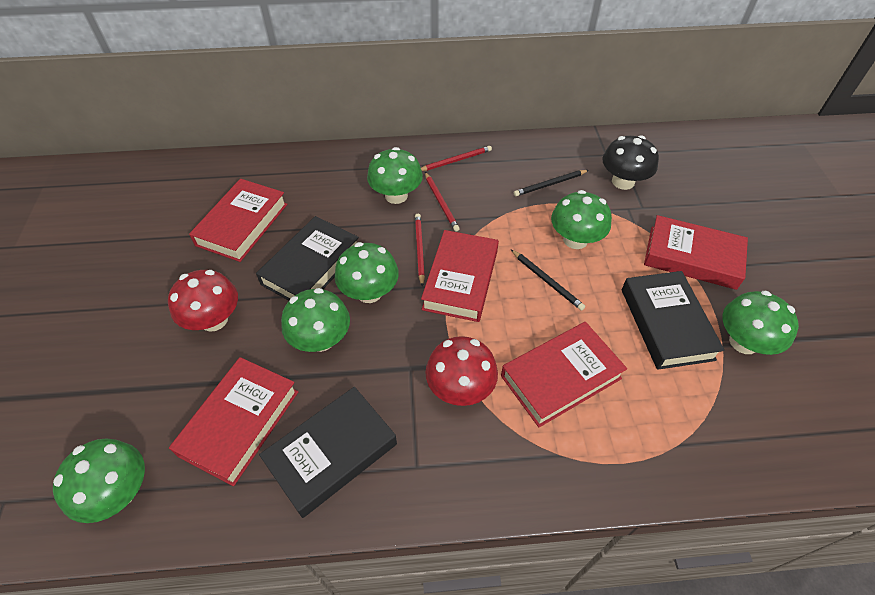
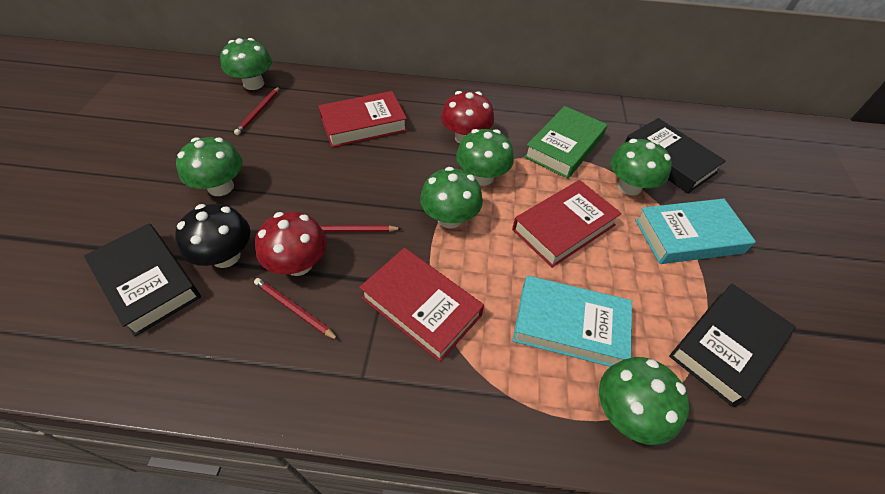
black pencil: 2 -> 0
green book: 0 -> 1
red book: 5 -> 3
turquoise book: 0 -> 2

